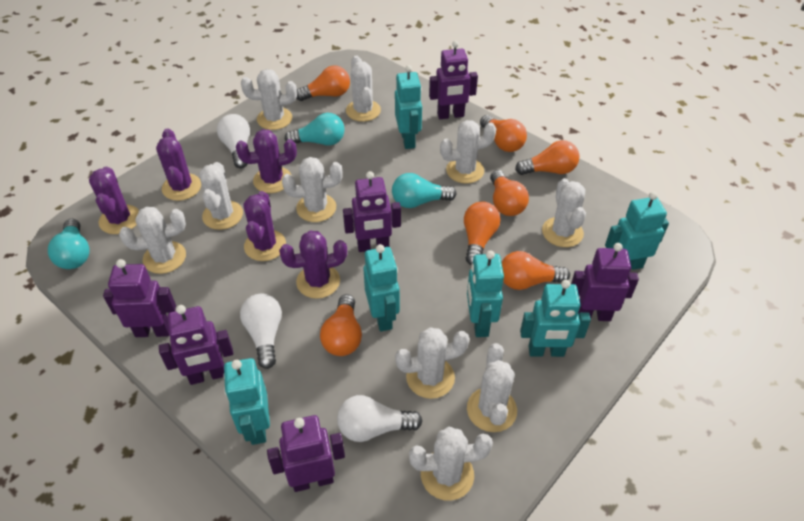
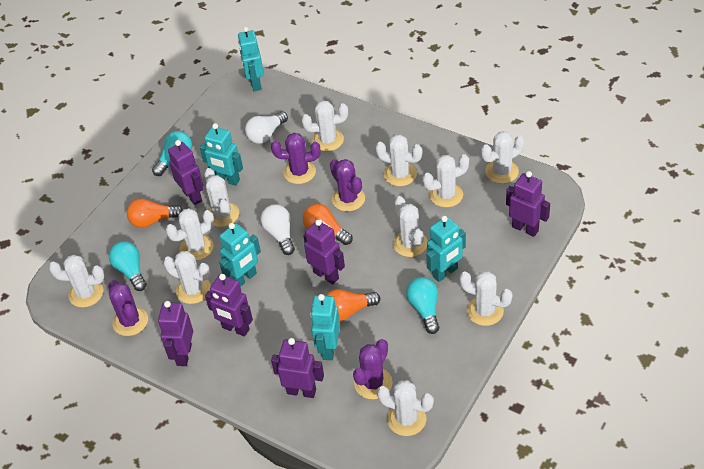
orange light bulb: 7 -> 3
purple cactus: 5 -> 4
turquoise robot: 6 -> 5
white cactus: 10 -> 11
white light bulb: 3 -> 2

